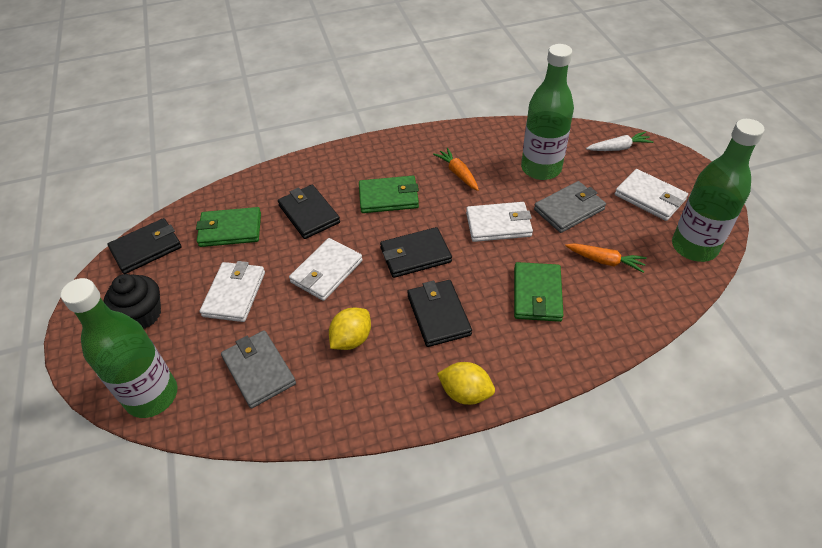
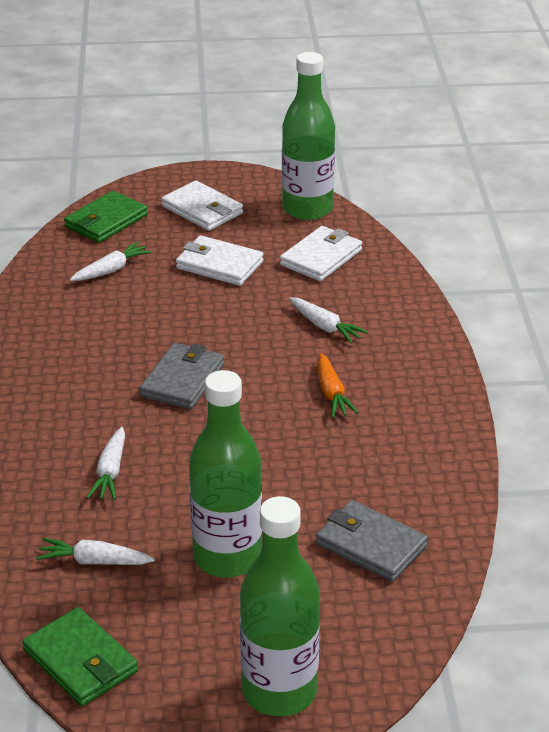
black cupcake: 1 -> 0
black wallet: 4 -> 0
green wallet: 3 -> 2
orange carrot: 2 -> 1
white carrot: 1 -> 4
white wallet: 4 -> 3
yellow lemon: 2 -> 0

